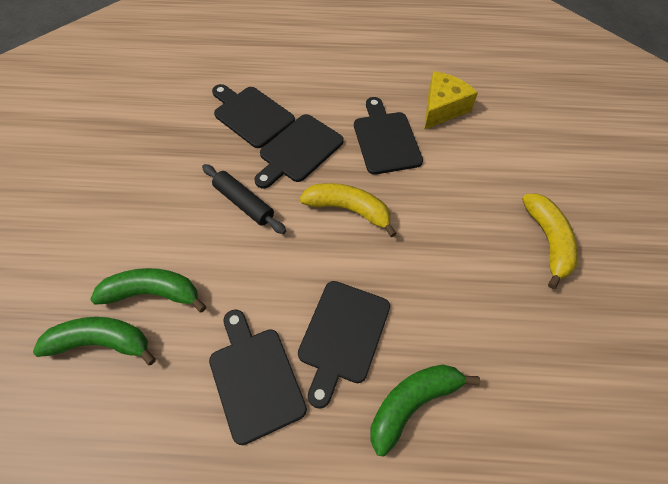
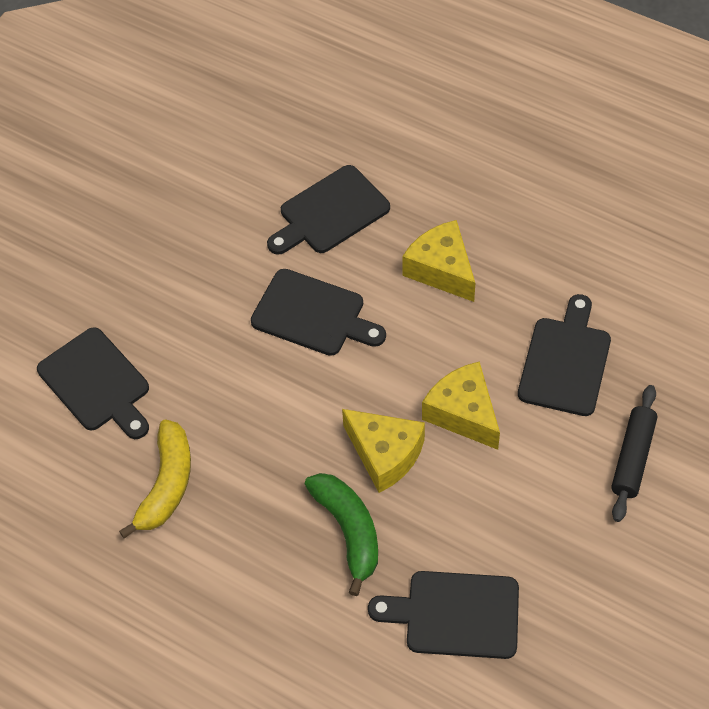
green banana: 3 -> 1
yellow banana: 2 -> 1
yellow cheese: 1 -> 3

